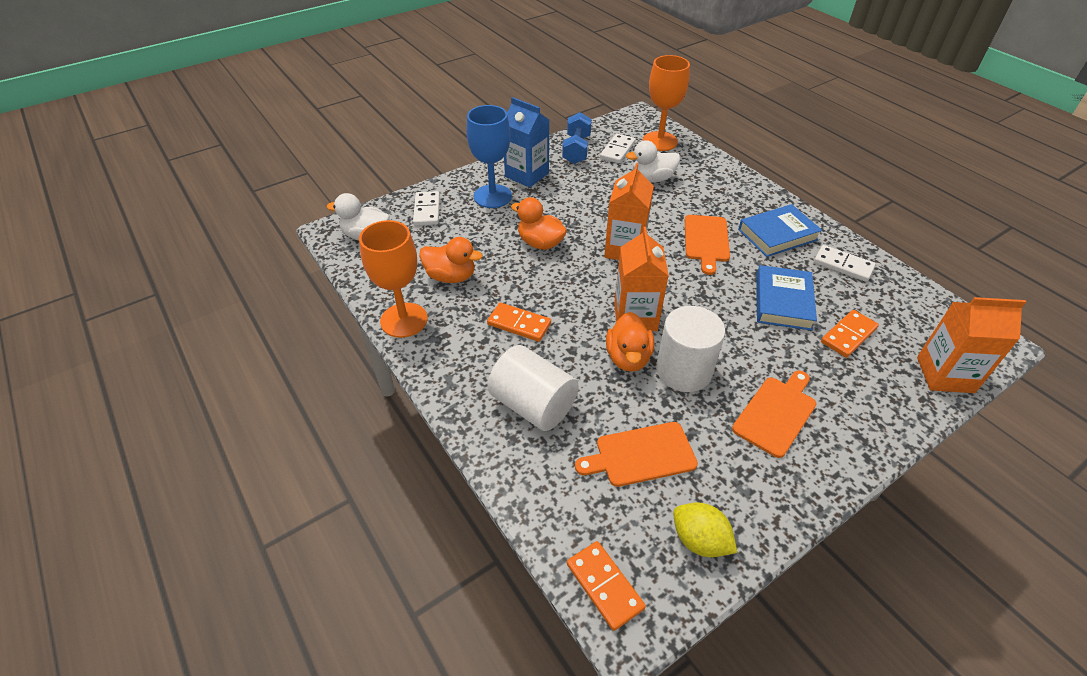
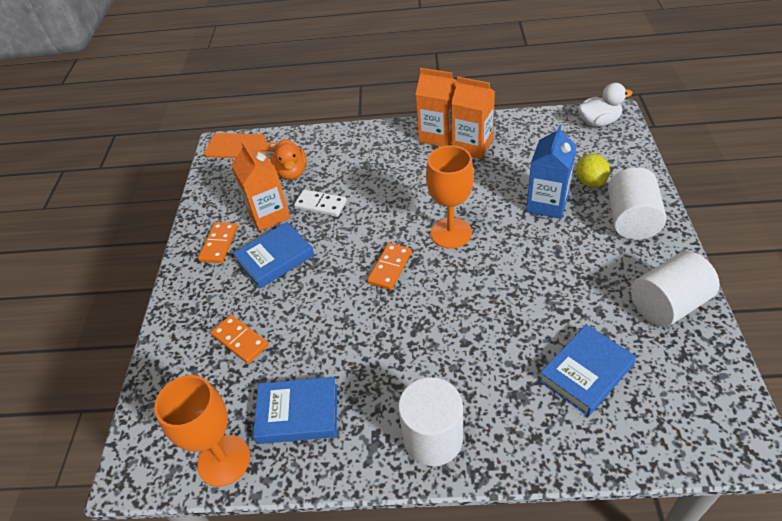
blue book: 2 -> 3
blue dumbbell: 1 -> 0
blue goblet: 1 -> 0
orange cutting board: 3 -> 1
orange duck: 3 -> 1
white cylinder: 2 -> 3
white domino: 3 -> 1
white duck: 2 -> 1

